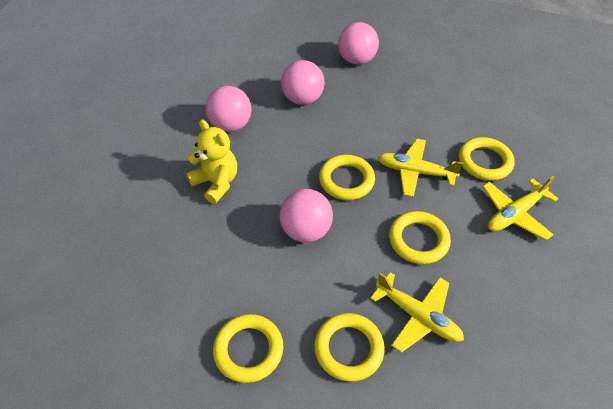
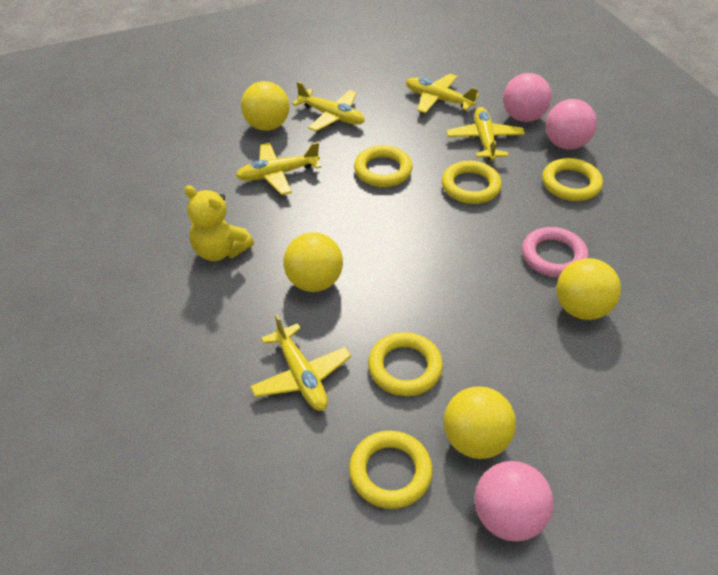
pink ball: 4 -> 3
pink ring: 0 -> 1
yellow ball: 0 -> 4
yellow plane: 3 -> 5

